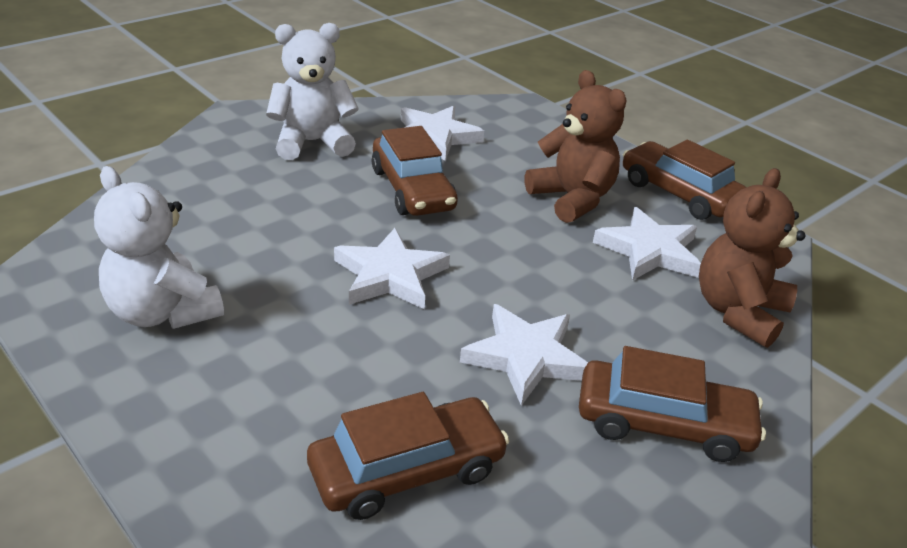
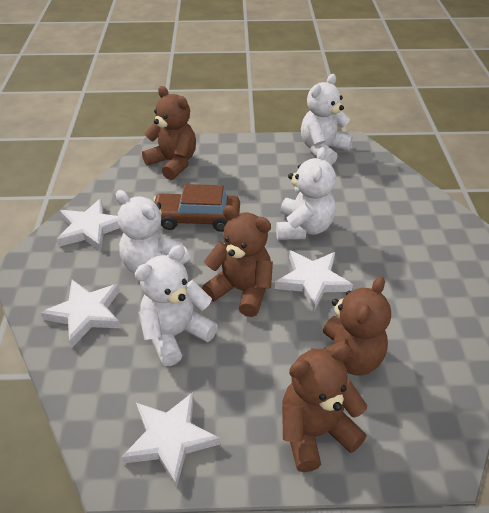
brown car: 4 -> 1
brown teddy bear: 2 -> 4
white teddy bear: 2 -> 4

